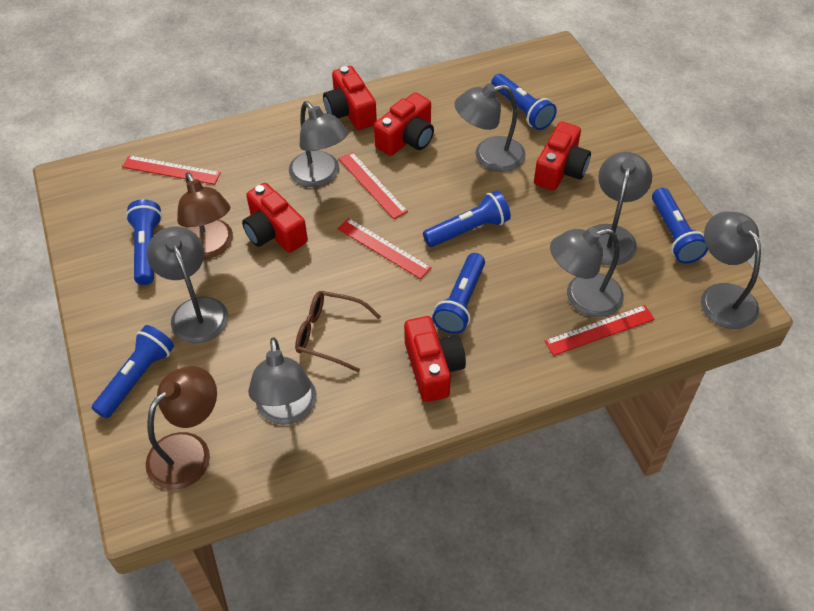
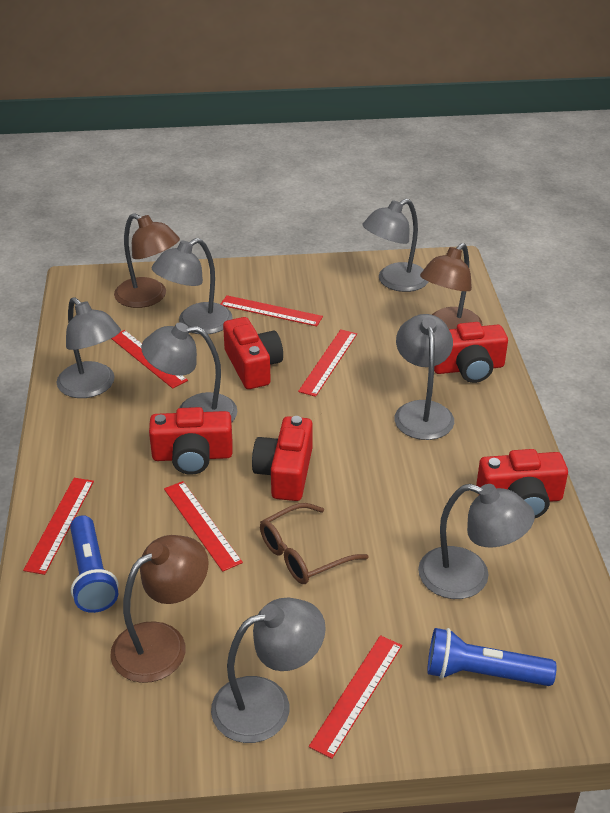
blue flashlight: 6 -> 2
brown lamp: 2 -> 3
red ruler: 4 -> 6

